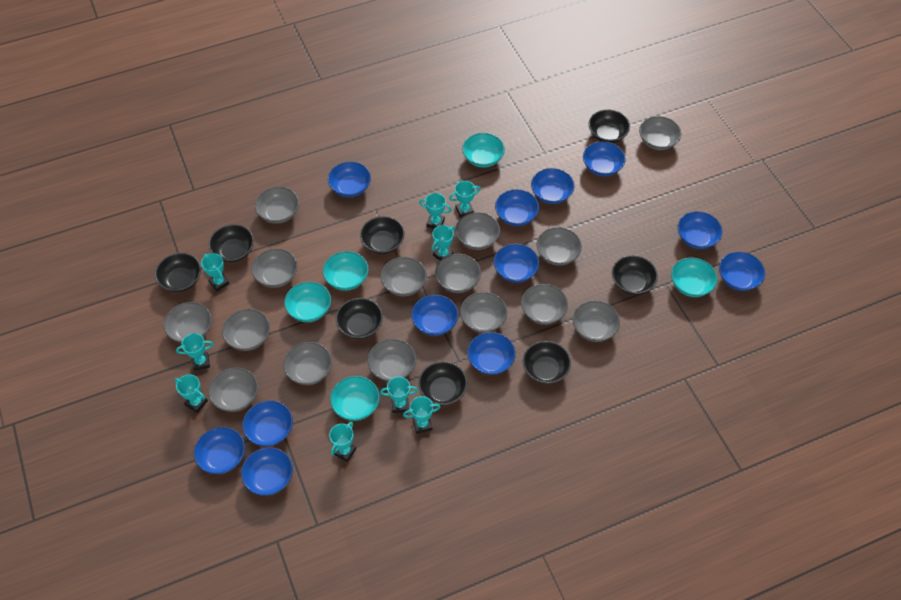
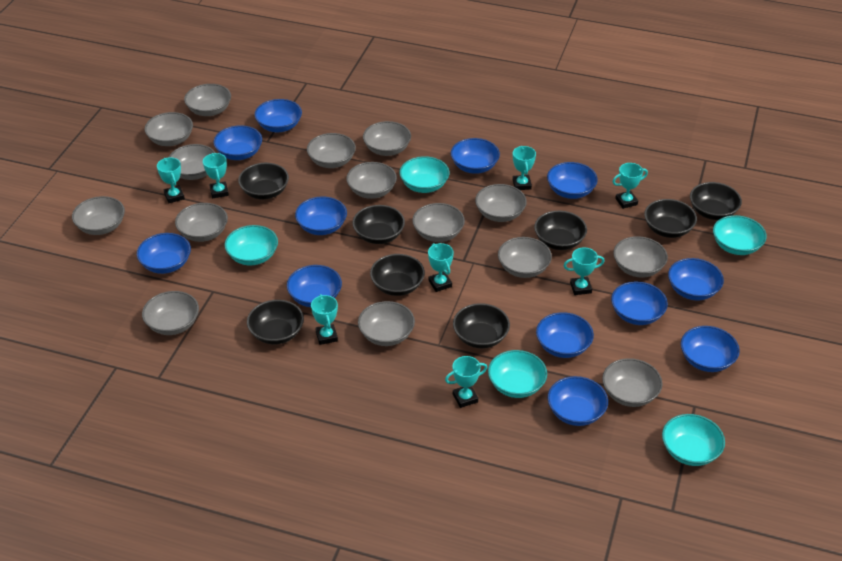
turquoise trophy: 9 -> 8

